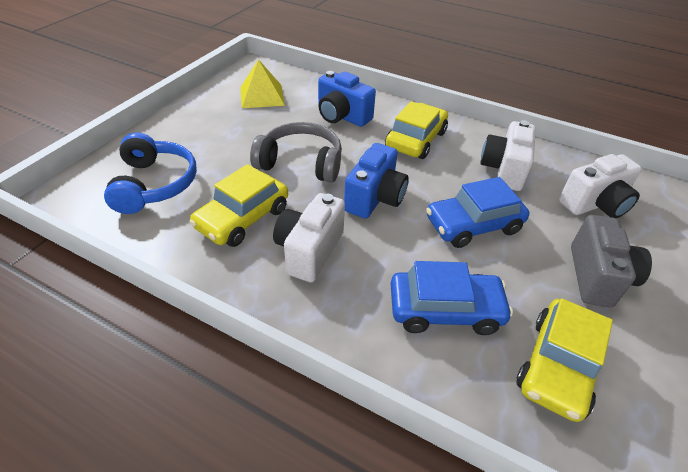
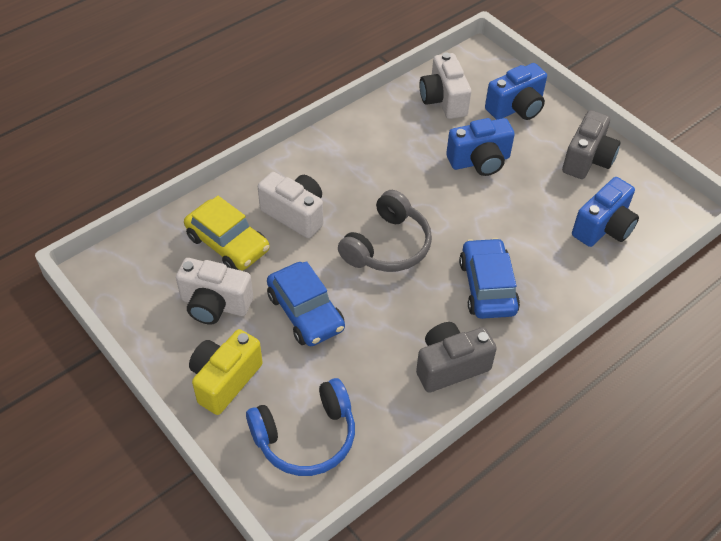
blue camera: 2 -> 3
grey camera: 1 -> 2
yellow camera: 0 -> 1
yellow car: 3 -> 1
yellow pyramid: 1 -> 0

